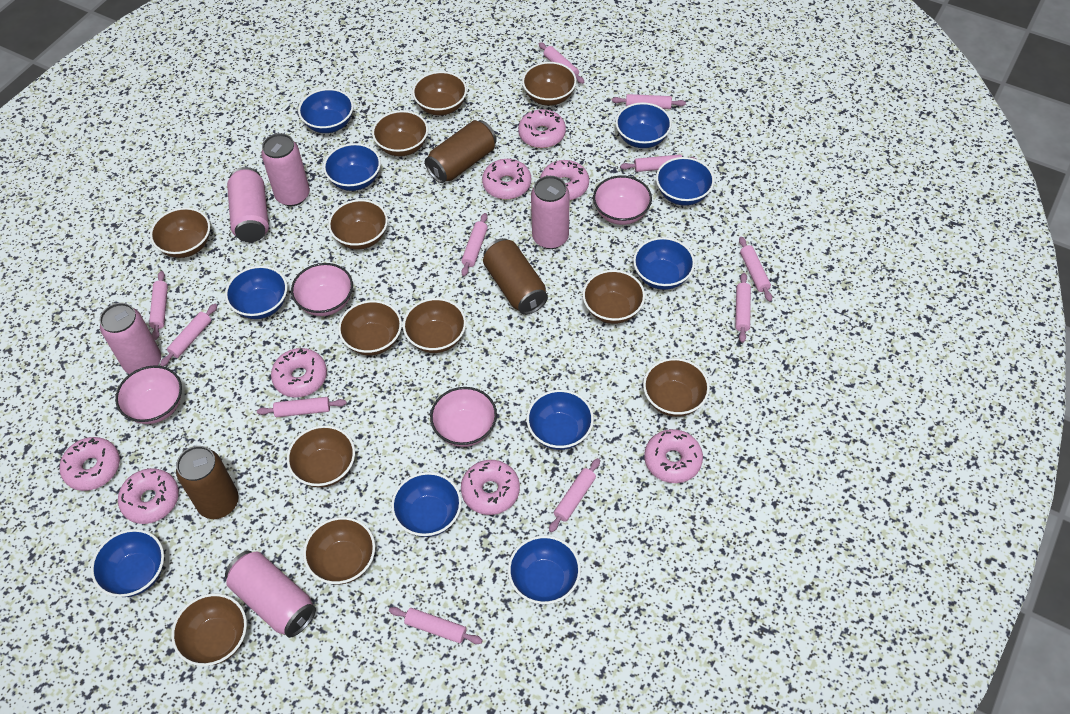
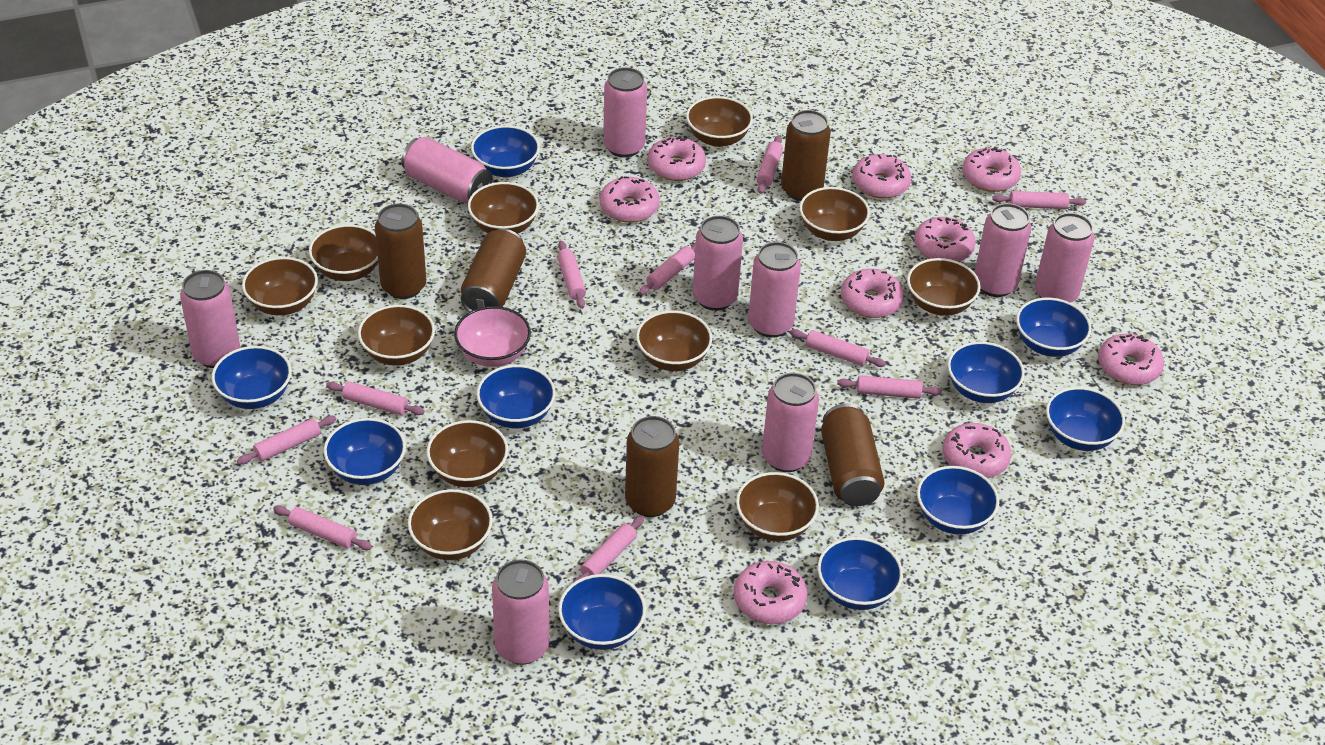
brown bowl: 12 -> 11
brown can: 3 -> 5
pink bowl: 4 -> 1
pink can: 5 -> 9
pink donut: 8 -> 9
pink rolling pin: 11 -> 10

